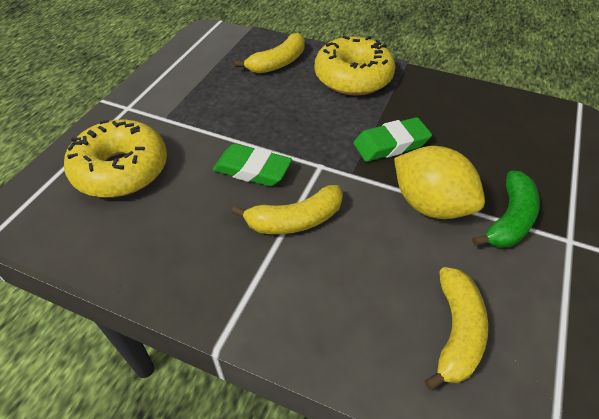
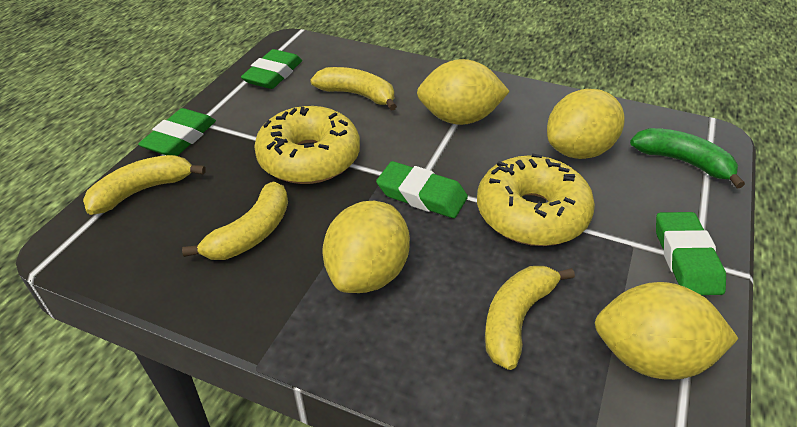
green eraser: 2 -> 4
yellow banana: 3 -> 4
yellow lemon: 1 -> 4

